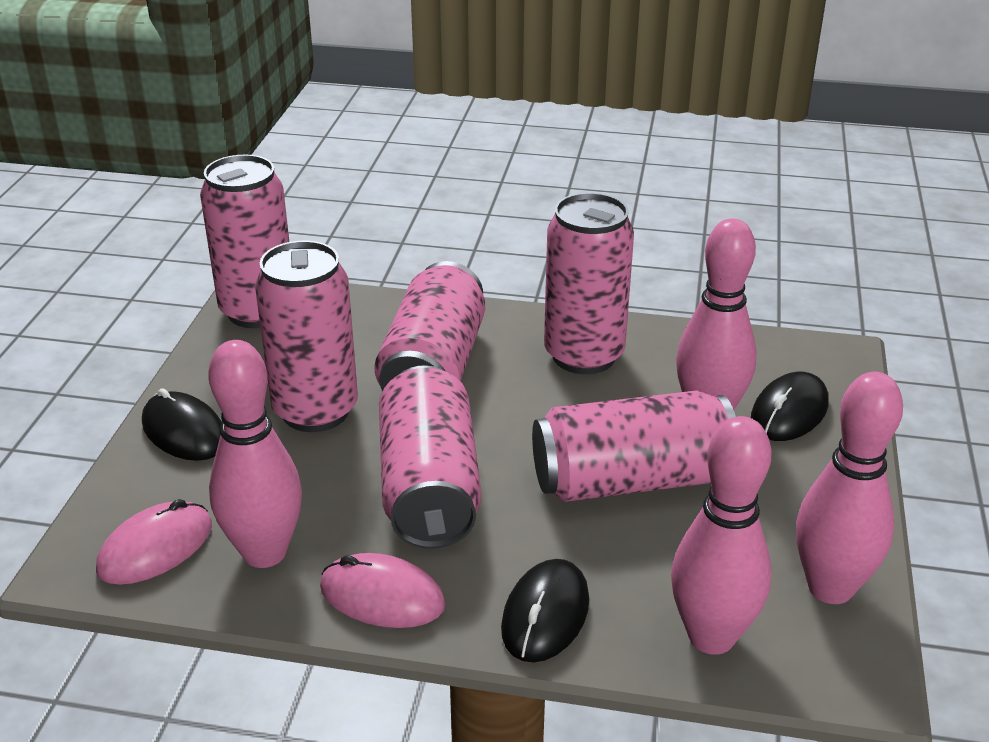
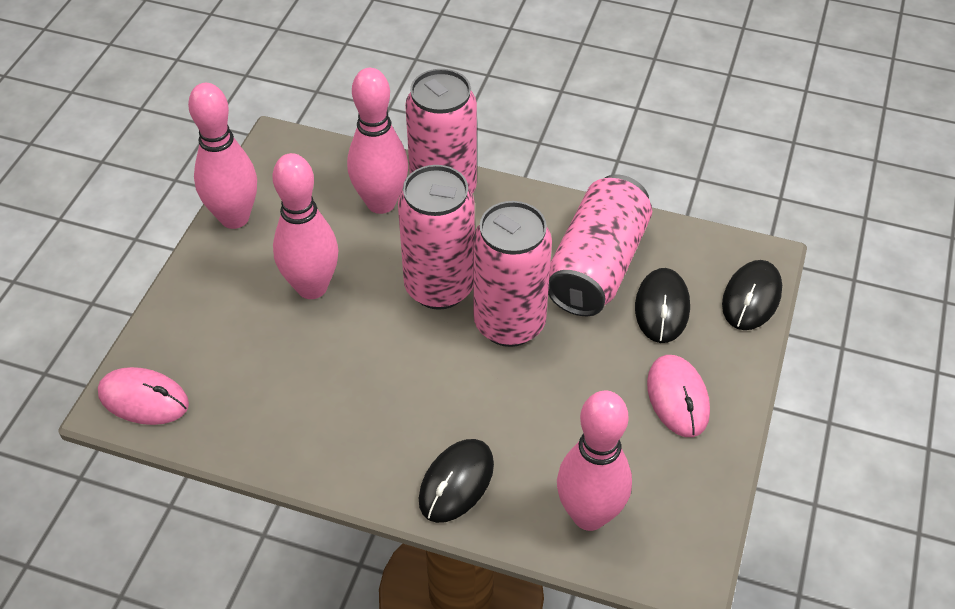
pink can: 6 -> 4

